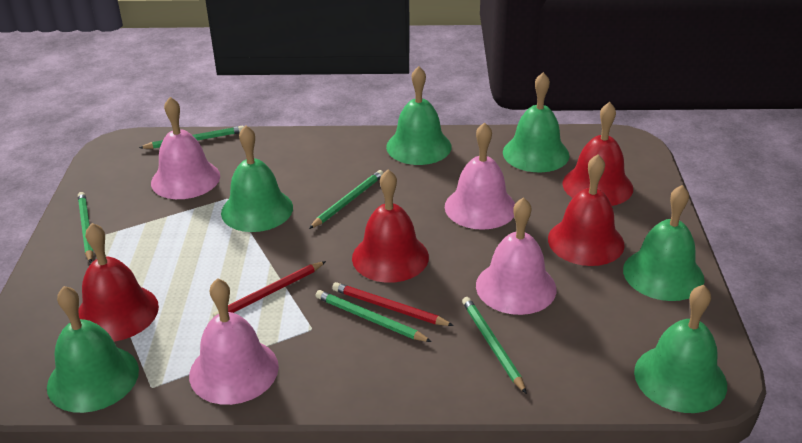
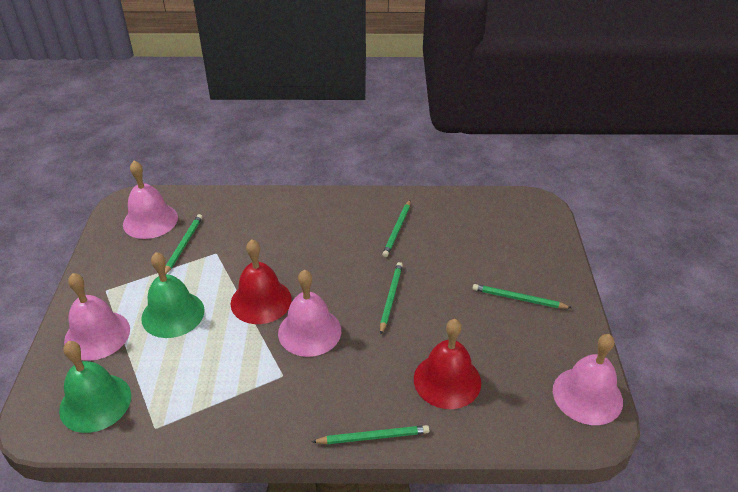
green bell: 6 -> 2
red bell: 4 -> 2
red pencil: 2 -> 0

